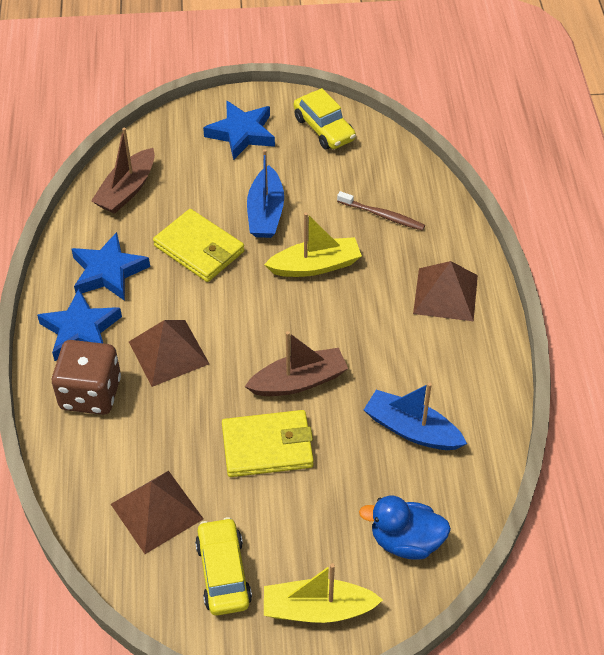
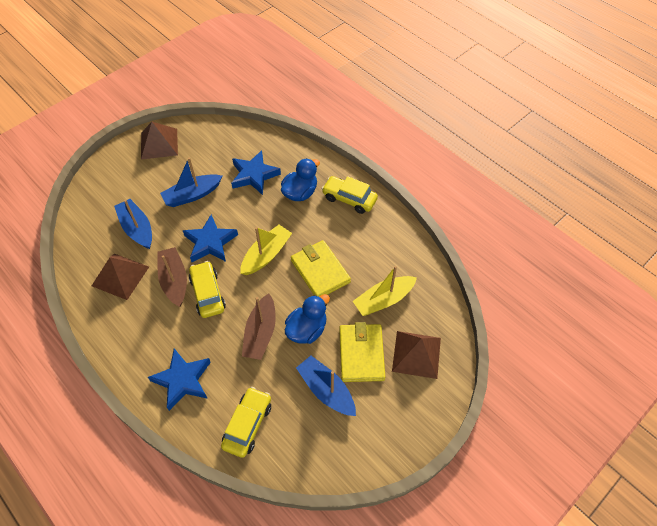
blue boat: 2 -> 3
blue duck: 1 -> 2
brown dice: 1 -> 0
brown toothbrush: 1 -> 0
yellow car: 2 -> 3

